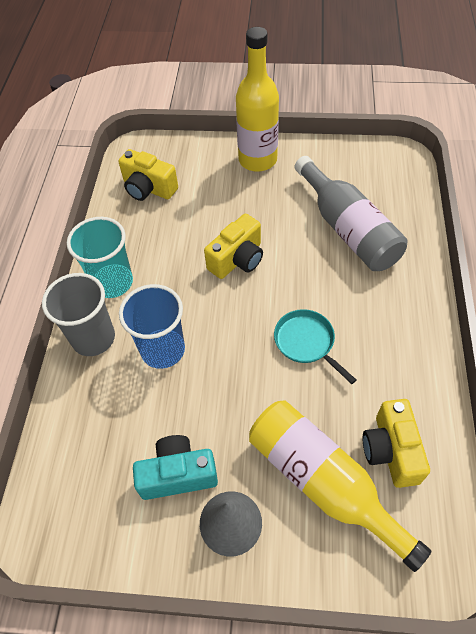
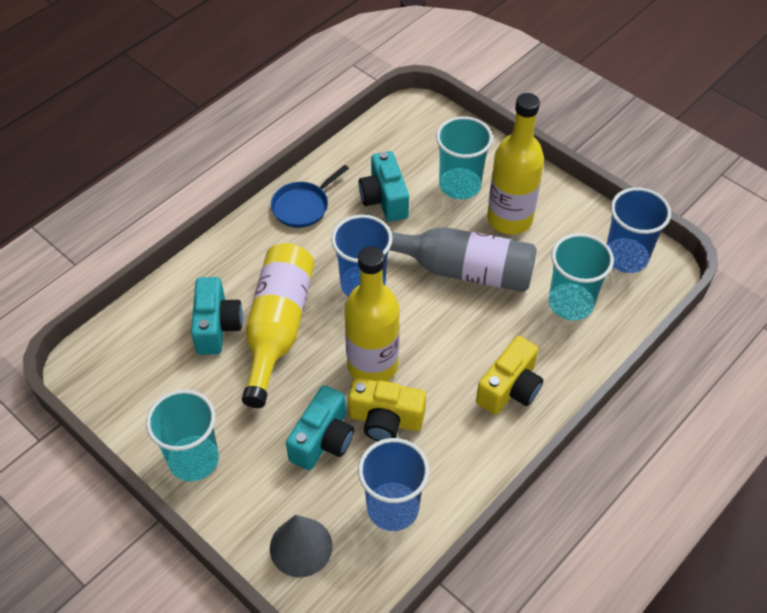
blue cup: 1 -> 3
blue pan: 0 -> 1
grey cup: 1 -> 0
turquoise camera: 1 -> 3
turquoise cup: 1 -> 3
turquoise pan: 1 -> 0
yellow bottle: 2 -> 3
yellow camera: 3 -> 2

